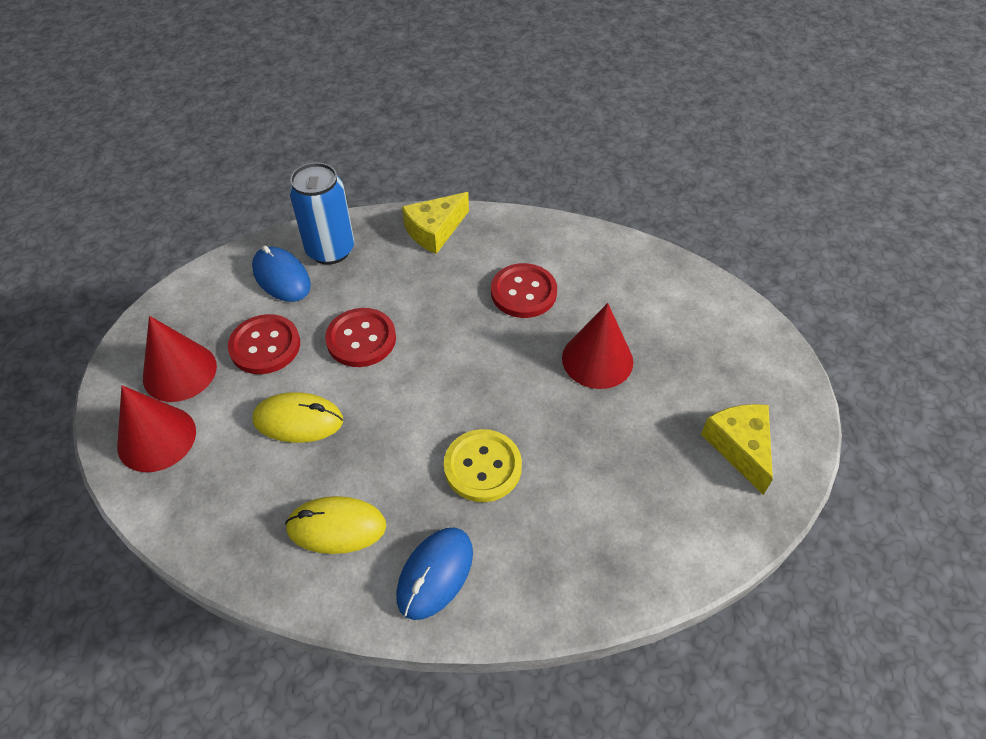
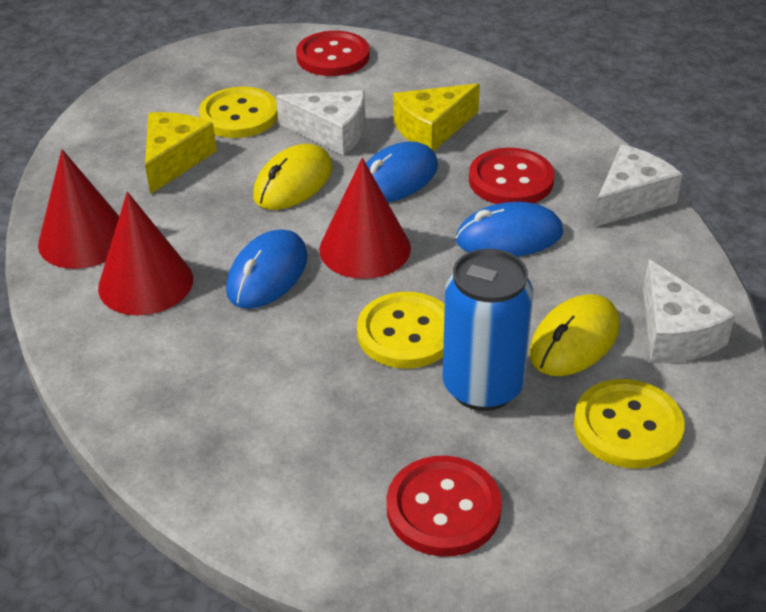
blue mouse: 2 -> 3
white cheese: 0 -> 3
yellow button: 1 -> 3

